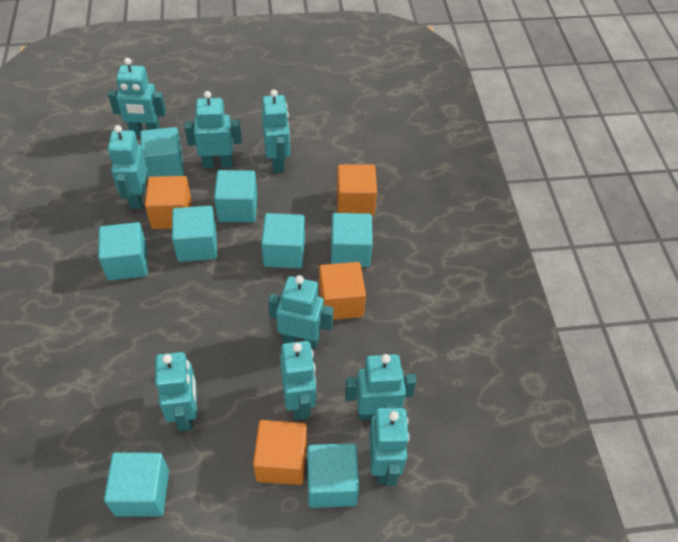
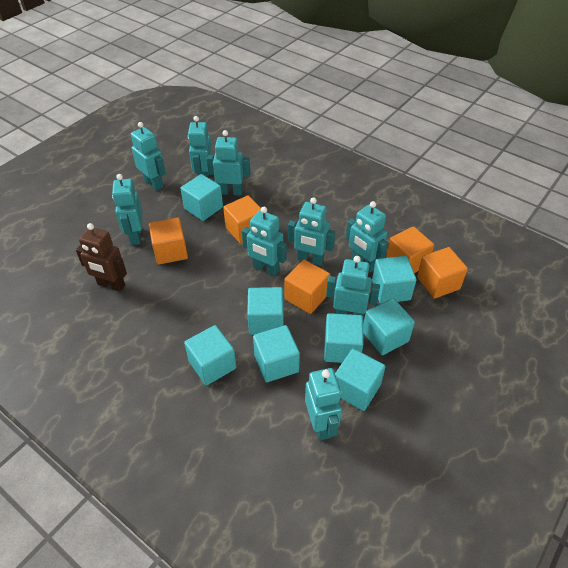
brown robot: 0 -> 1
orange cube: 4 -> 5

